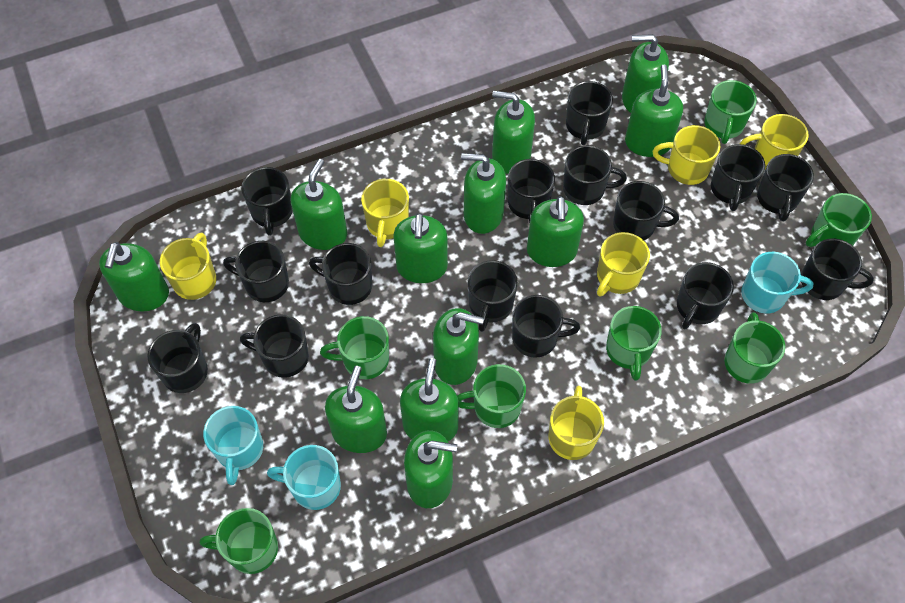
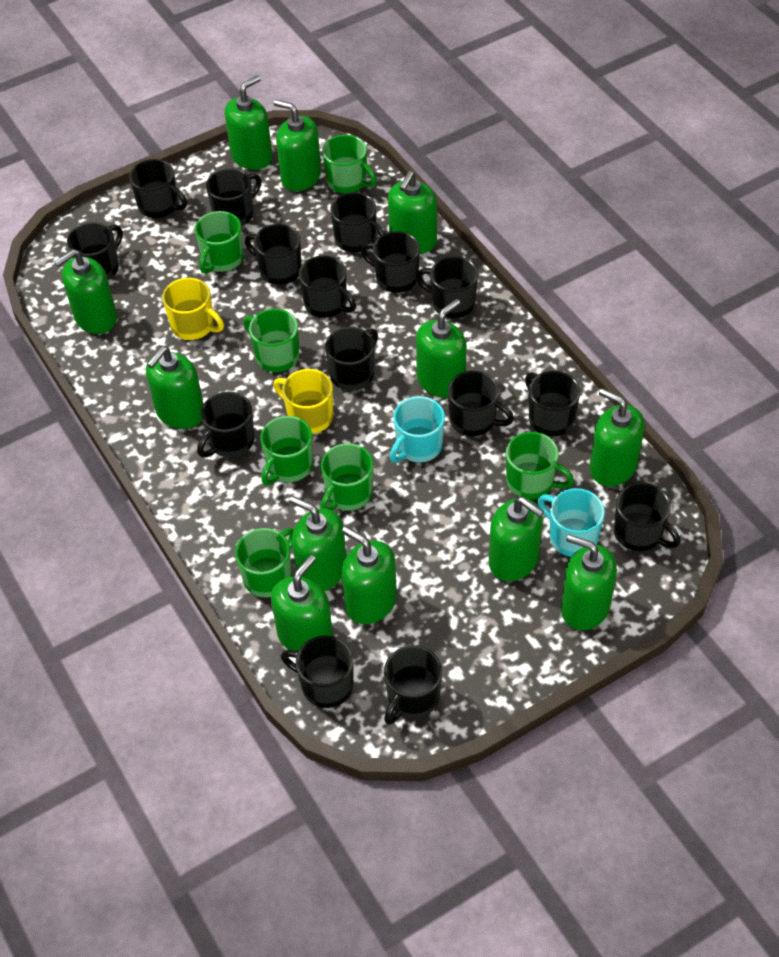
turquoise mug: 3 -> 2
yellow mug: 6 -> 2

